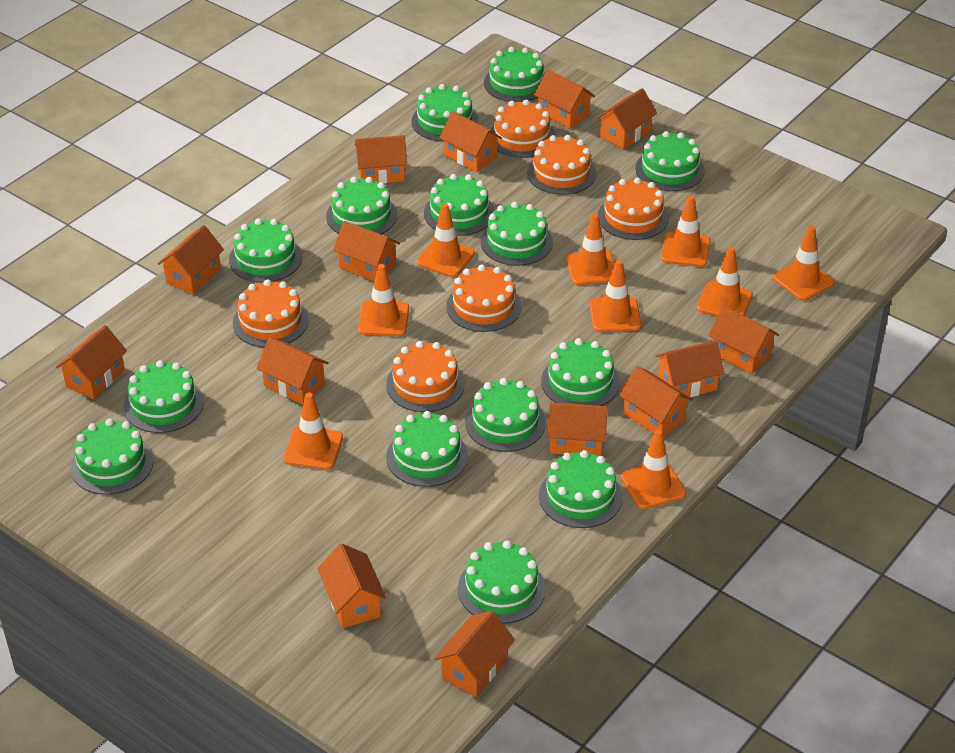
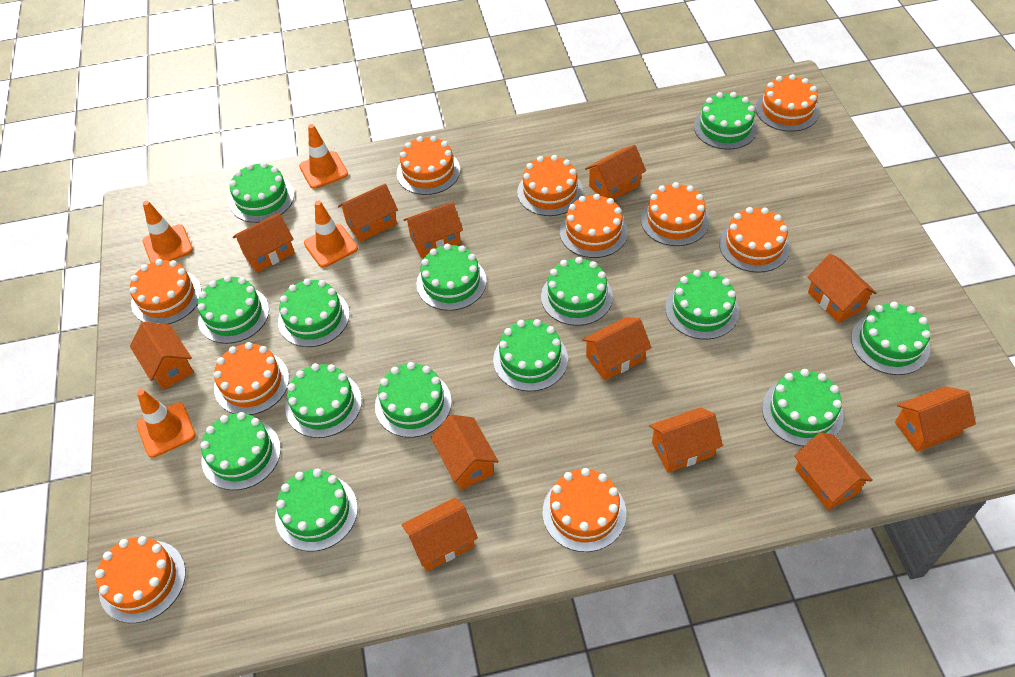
orange cake: 6 -> 10
orange house: 14 -> 12
orange traffic cone: 9 -> 4

